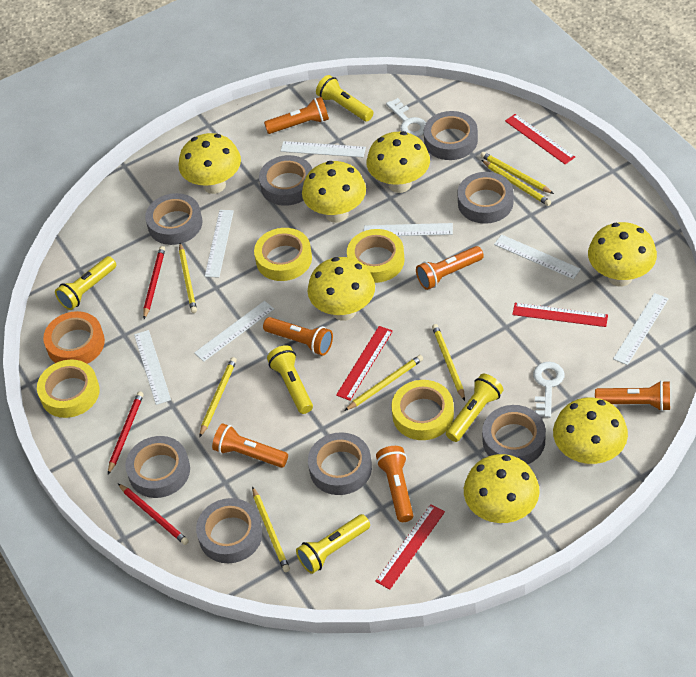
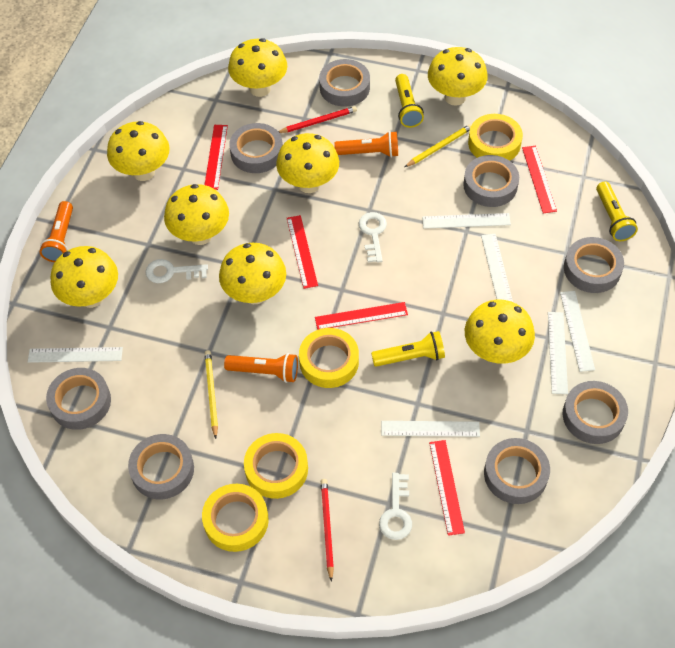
orange flashlight: 6 -> 3
orange tape: 1 -> 0
red pencil: 3 -> 2
red ruler: 4 -> 5
white key: 2 -> 3
white ruler: 7 -> 6
yellow flashlight: 5 -> 3
yellow mushroom: 7 -> 8
yellow pencil: 7 -> 2

